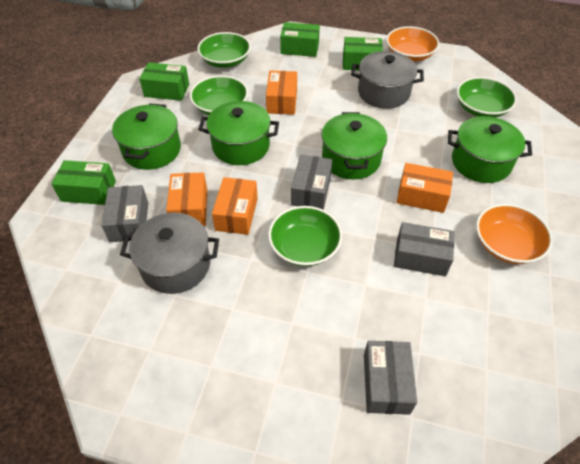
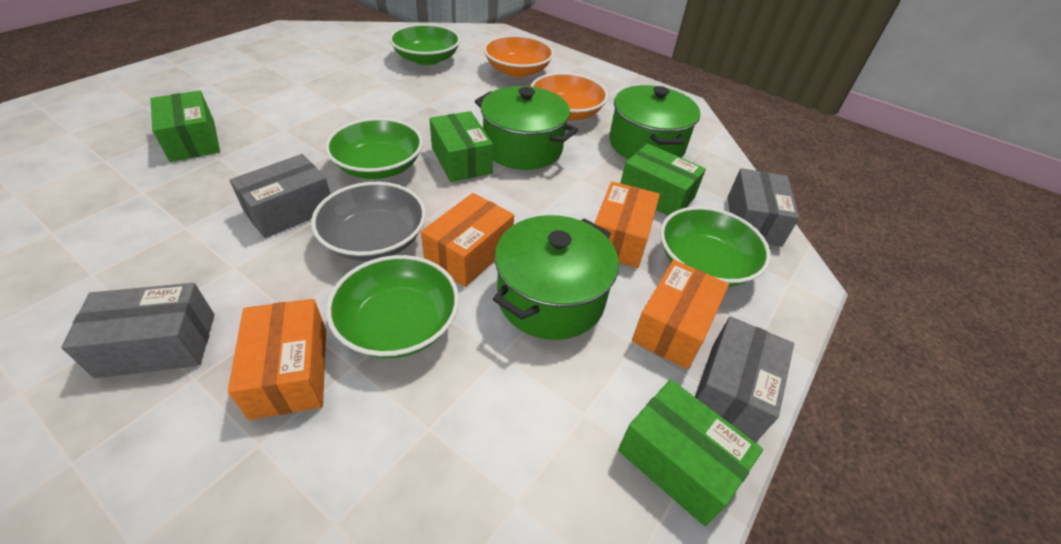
green pot: 4 -> 3
grey bowl: 0 -> 1
grey pot: 2 -> 0

